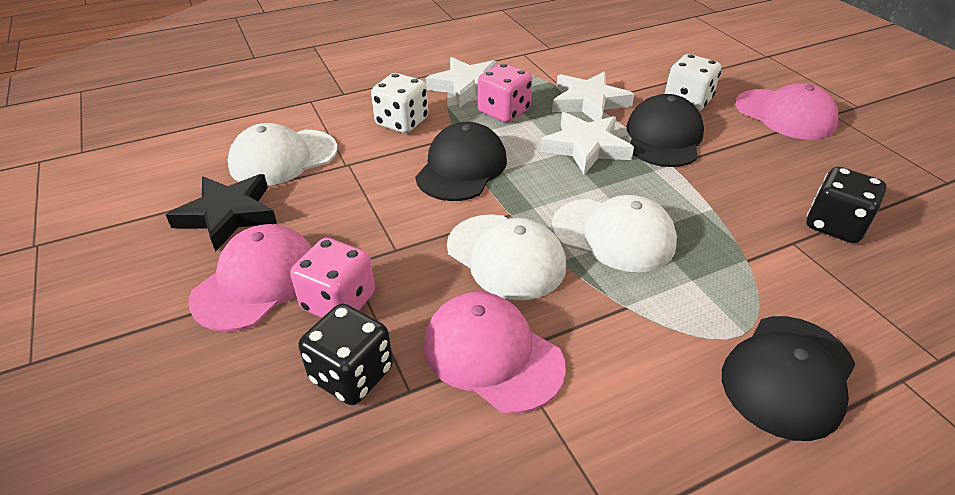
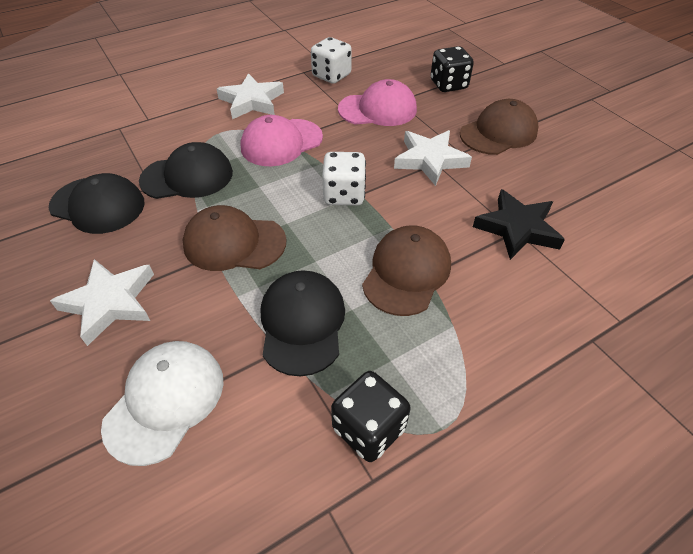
brown cap: 0 -> 3
pink cap: 3 -> 2
pink dice: 2 -> 0
white cap: 3 -> 1

